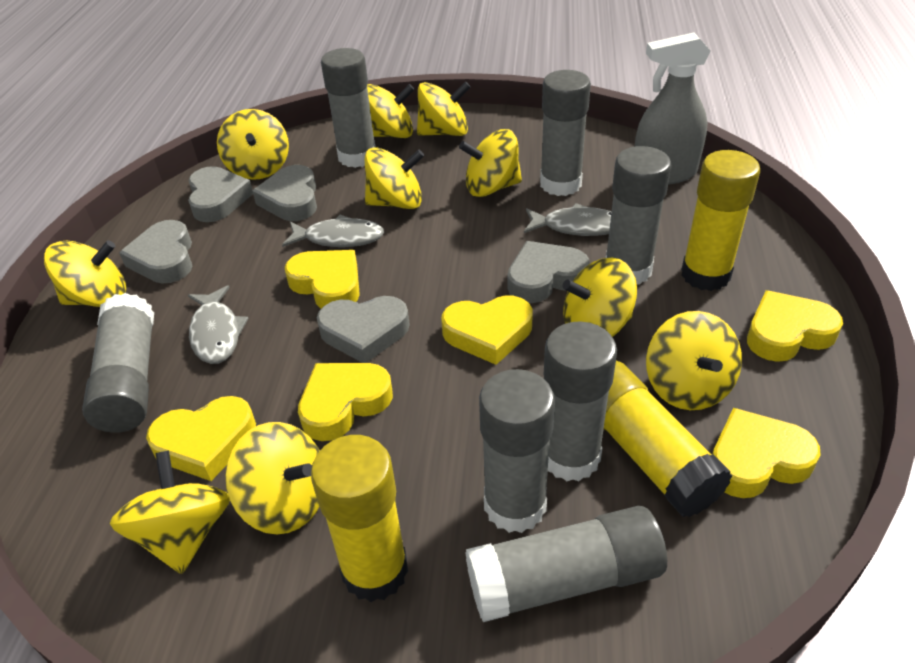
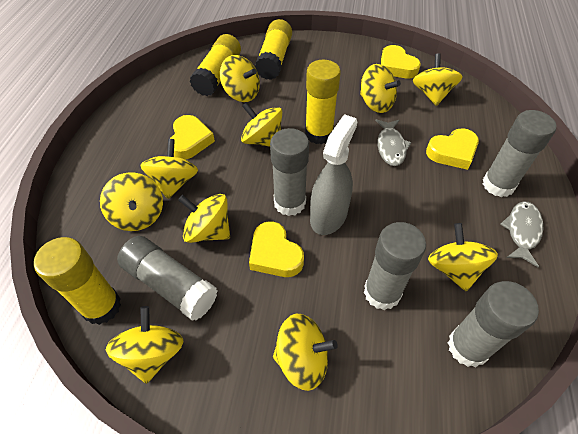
grey fish: 3 -> 2
grey glue stick: 7 -> 5
grey heart: 5 -> 0
yellow glue stick: 3 -> 4
yellow heart: 6 -> 4

